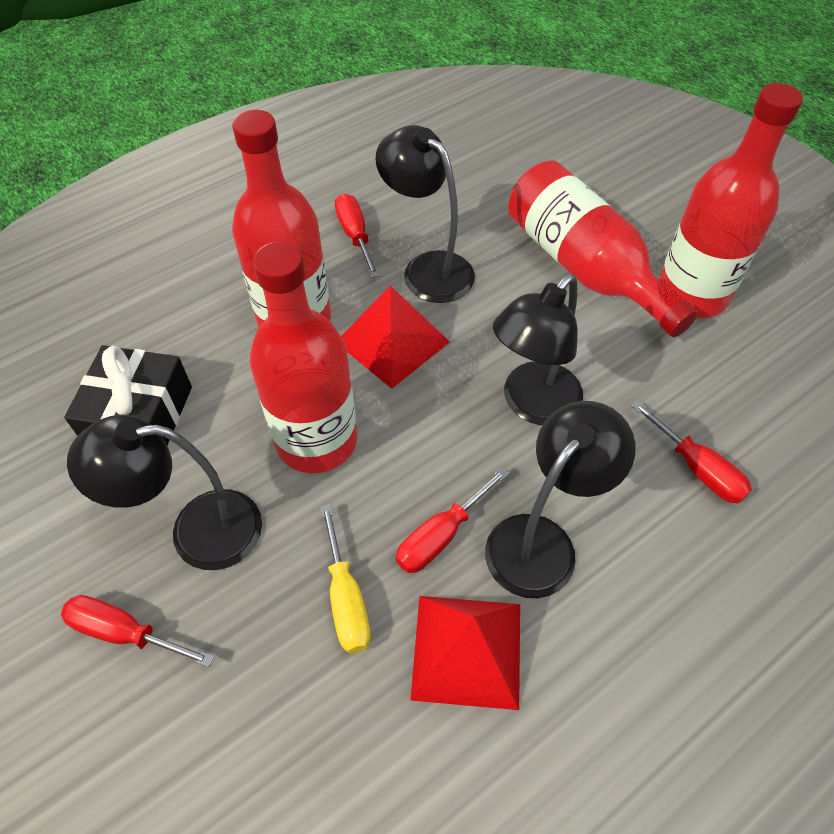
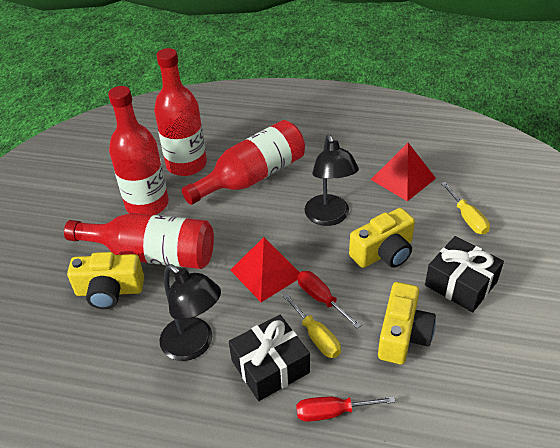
black gift: 1 -> 2
black lamp: 4 -> 2
red screwdriver: 4 -> 2
yellow camera: 0 -> 3
yellow screwdriver: 1 -> 2

